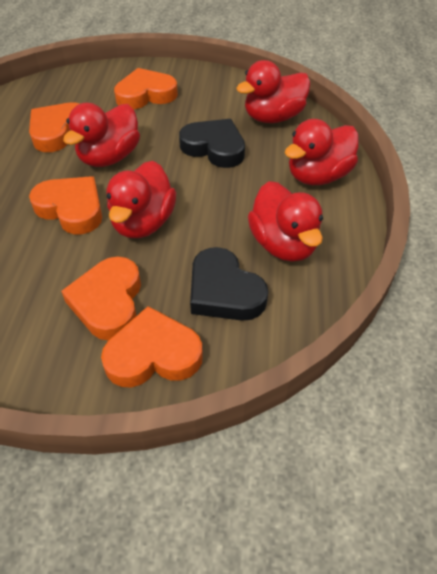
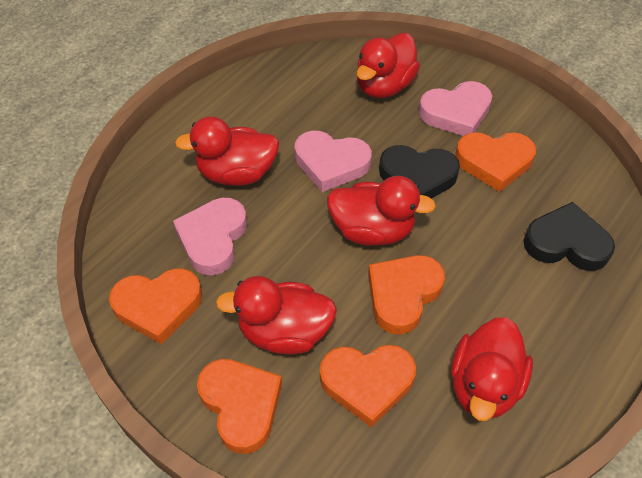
pink heart: 0 -> 3

